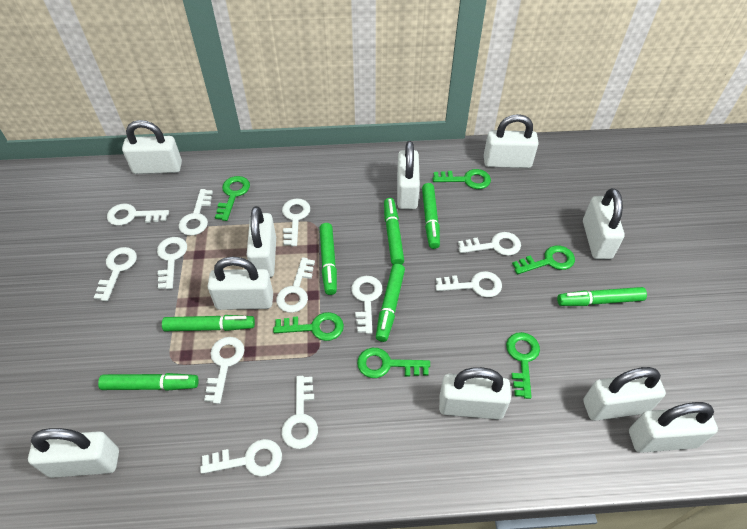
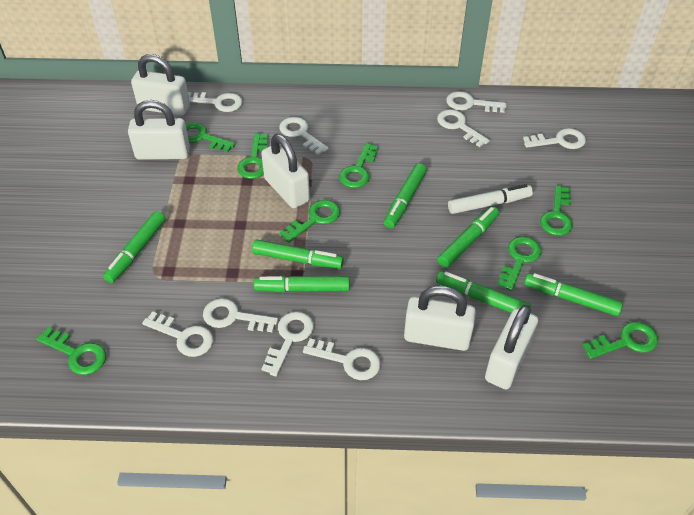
green key: 6 -> 8
white key: 12 -> 9
white marker: 0 -> 1
white padlock: 10 -> 5

